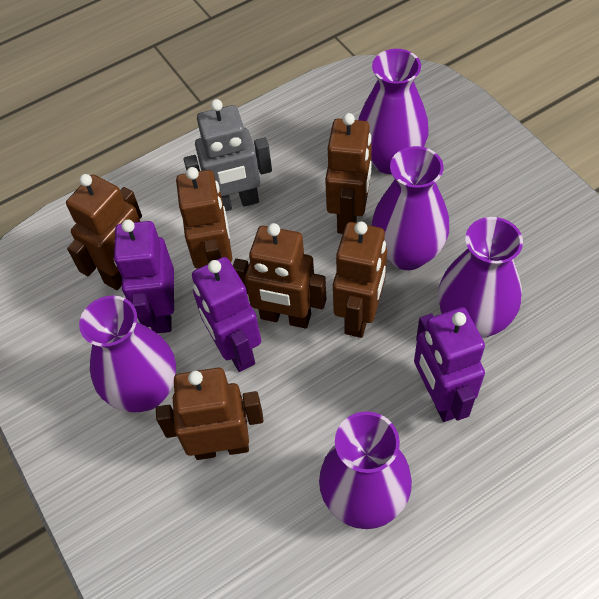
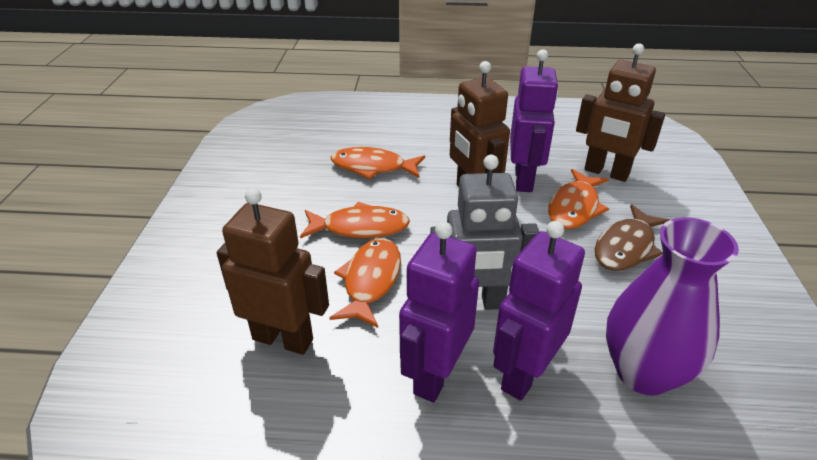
brown fish: 0 -> 1
brown robot: 6 -> 3
orange fish: 0 -> 4
purple vase: 5 -> 1

